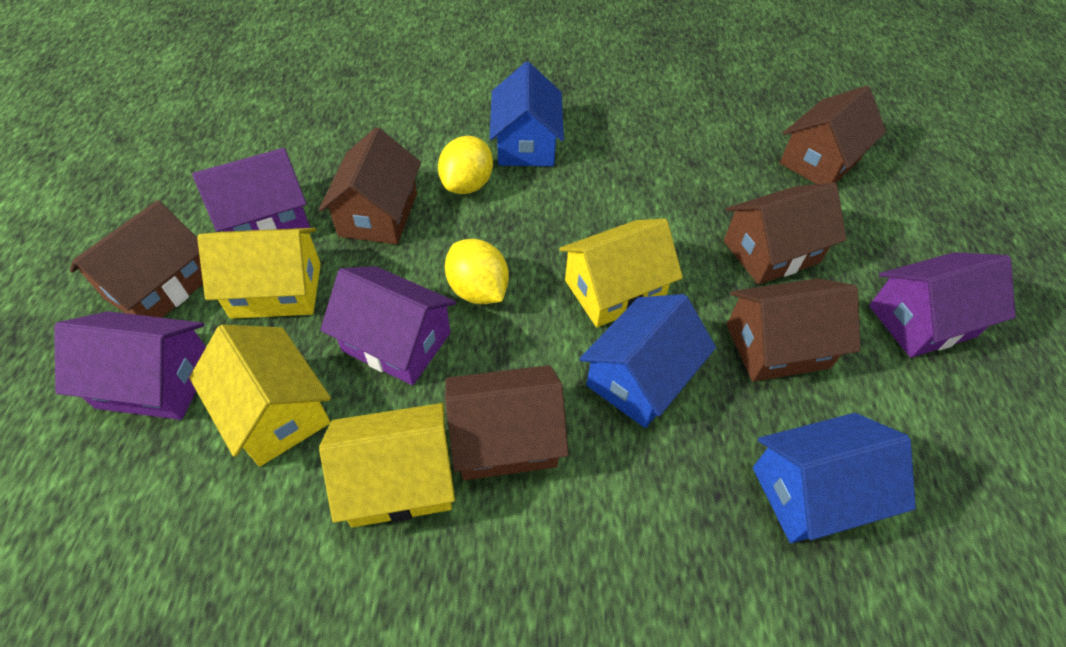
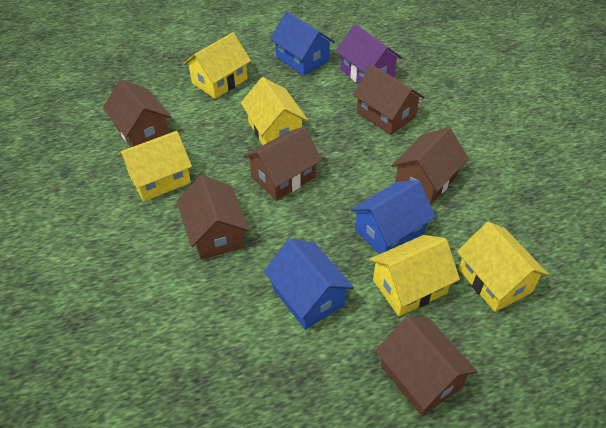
purple house: 4 -> 1
yellow house: 4 -> 5
yellow lemon: 2 -> 0

